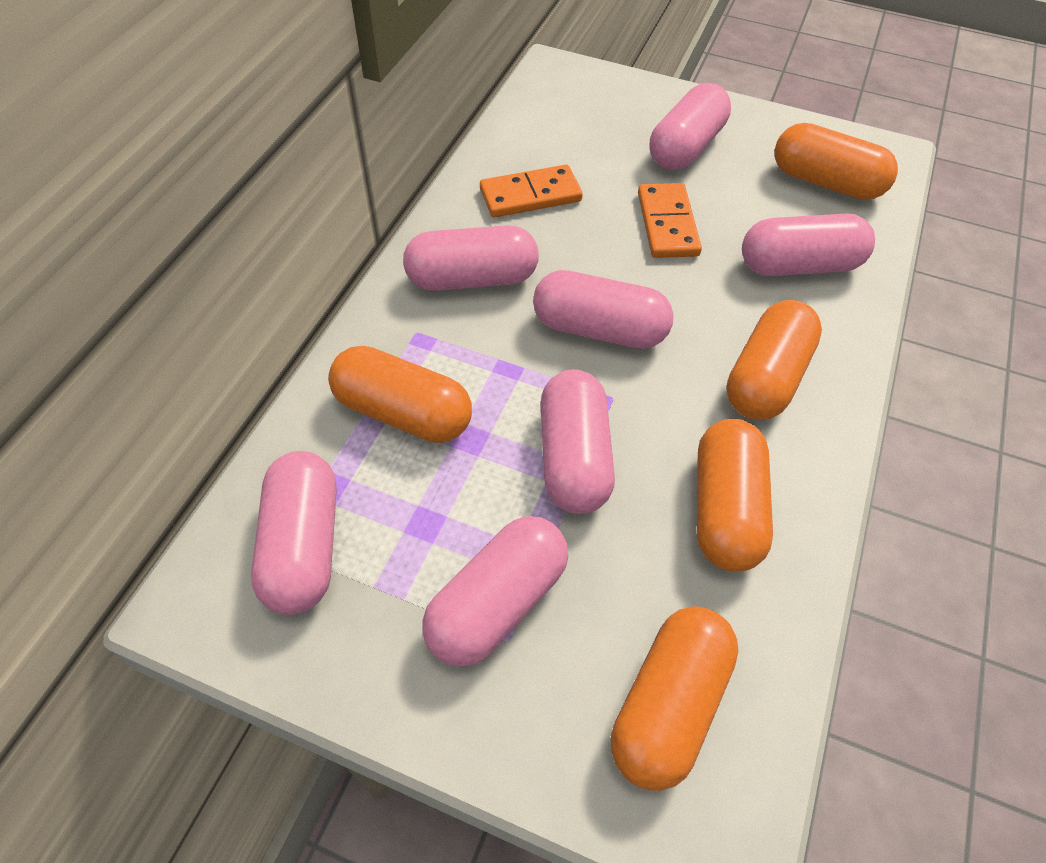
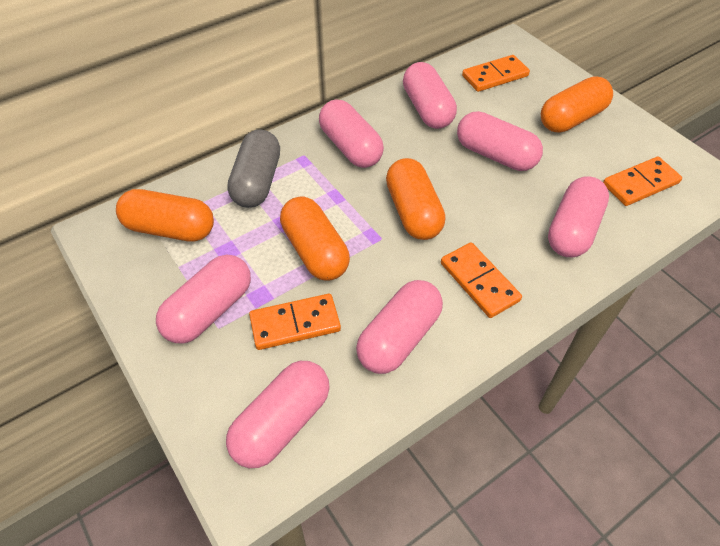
grey capsule: 0 -> 1
orange capsule: 5 -> 4
orange domino: 2 -> 4

